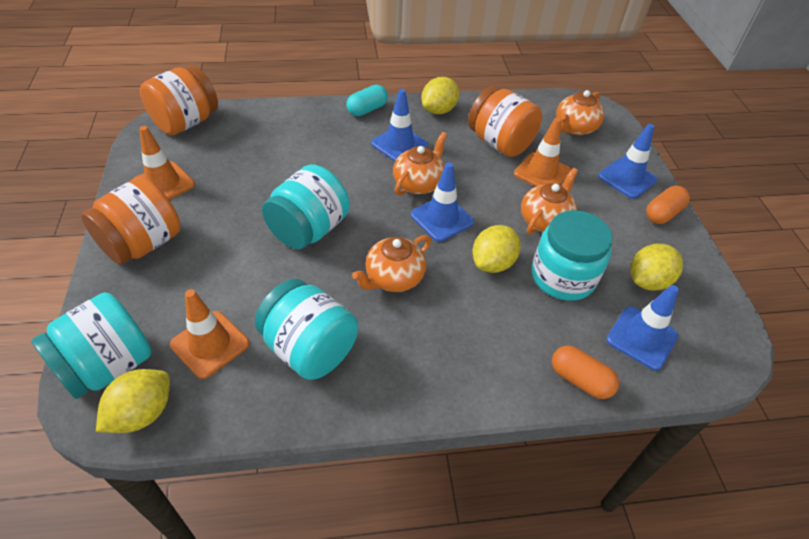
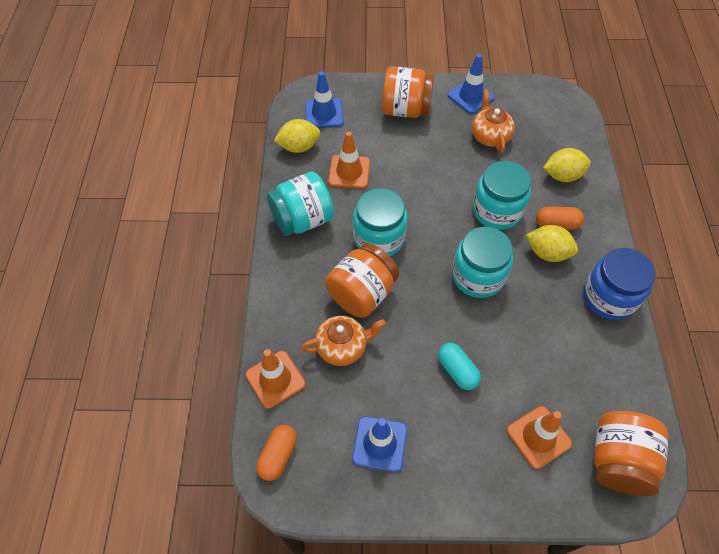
blue jar: 0 -> 1
blue traffic cone: 4 -> 3
orange teapot: 4 -> 2
yellow lemon: 4 -> 3

